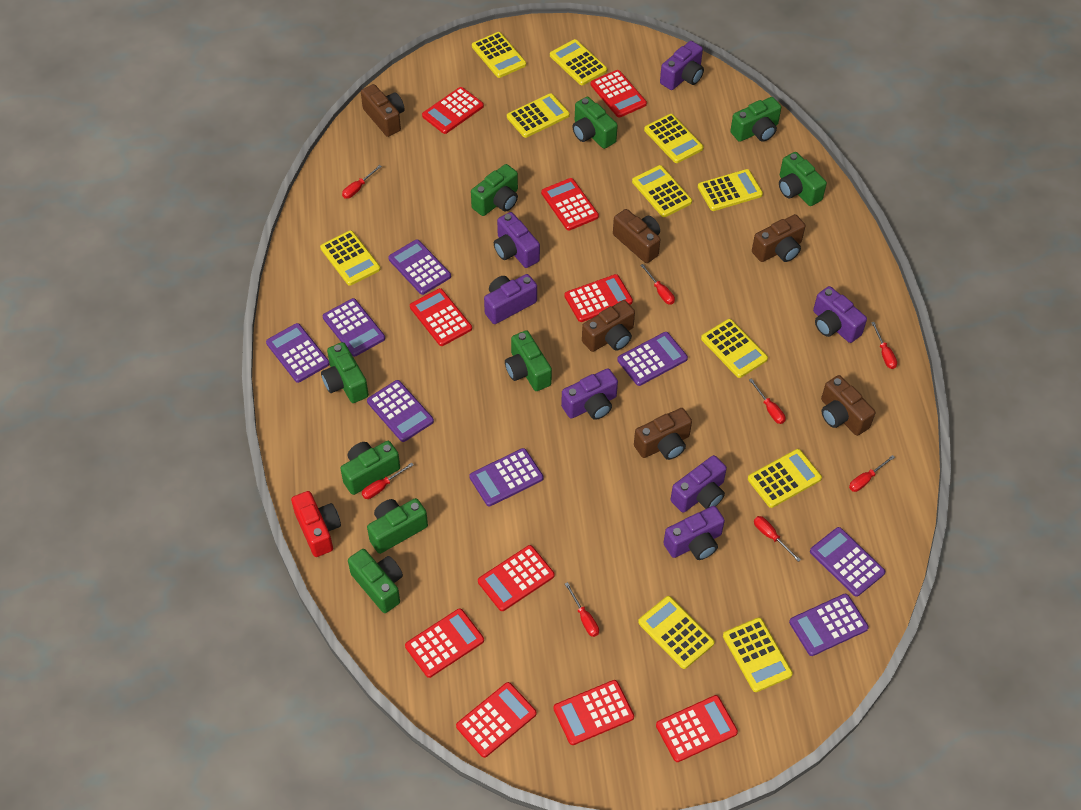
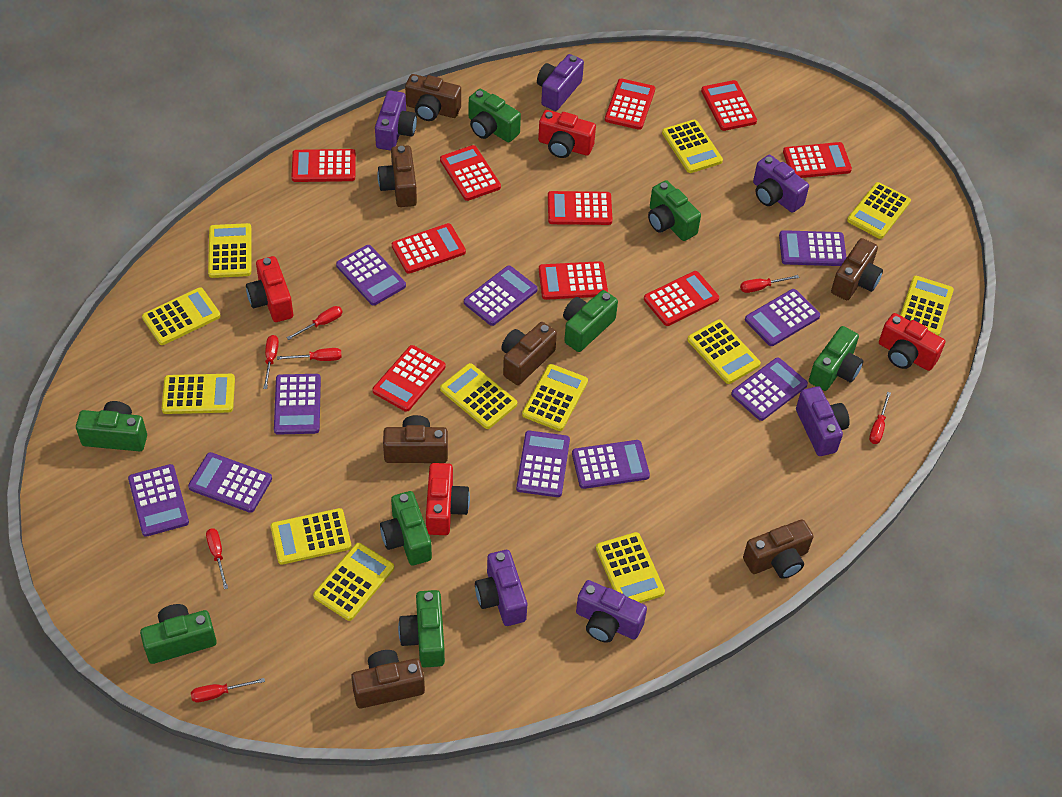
brown camera: 6 -> 7
green camera: 9 -> 8
purple calculator: 8 -> 10
purple camera: 7 -> 6
red camera: 1 -> 4
red screwdriver: 8 -> 7
yellow calculator: 11 -> 12

